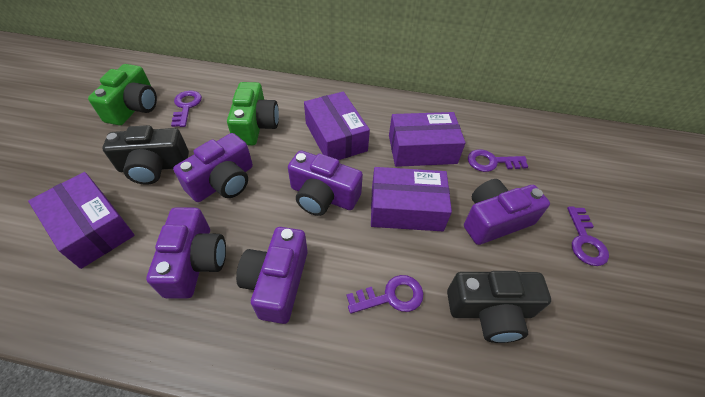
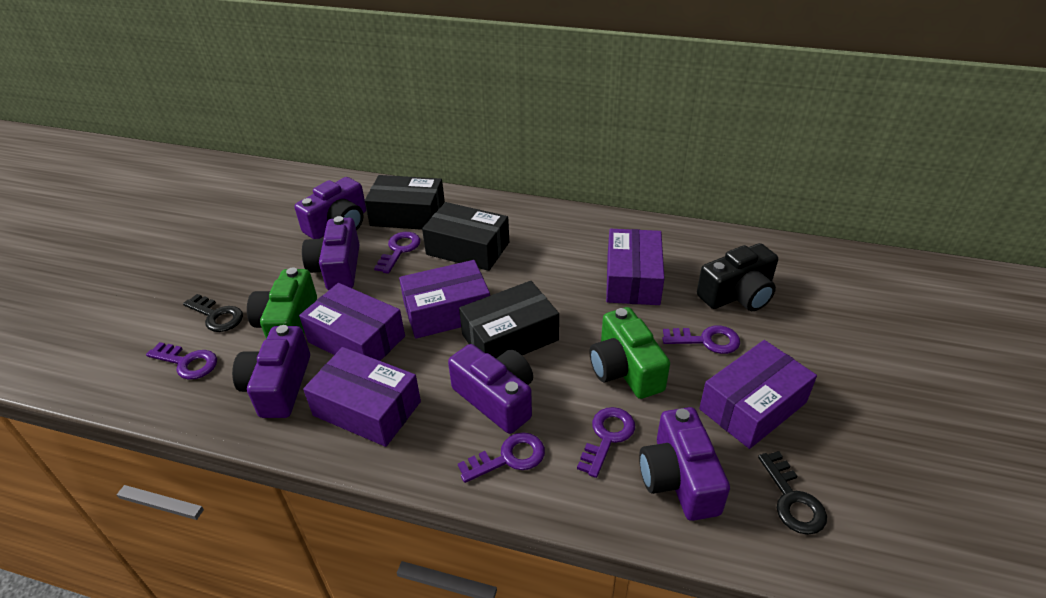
black box: 0 -> 3
black camera: 2 -> 1
black key: 0 -> 2
purple box: 4 -> 5
purple key: 4 -> 5

